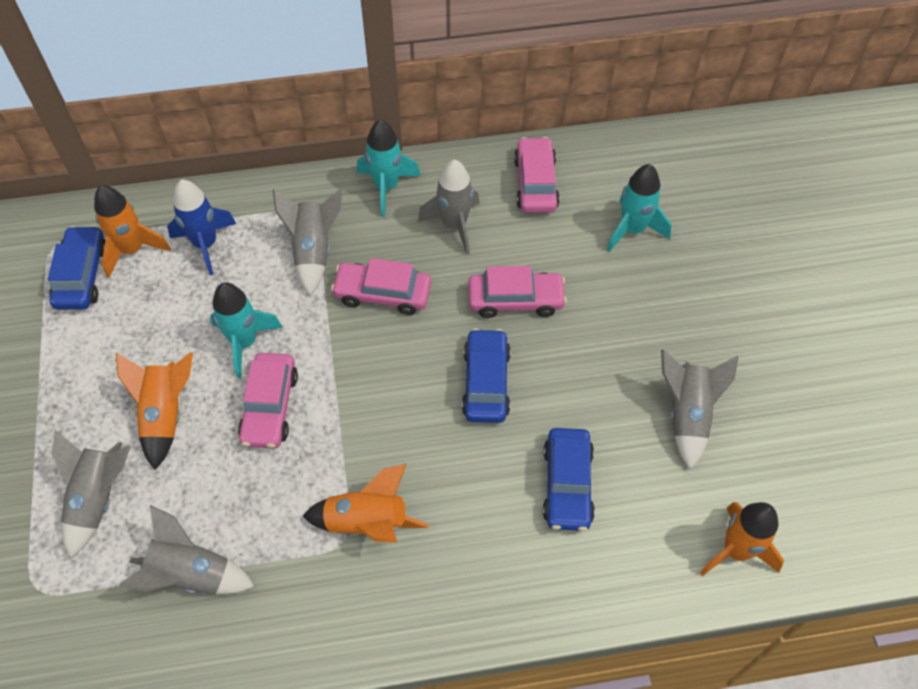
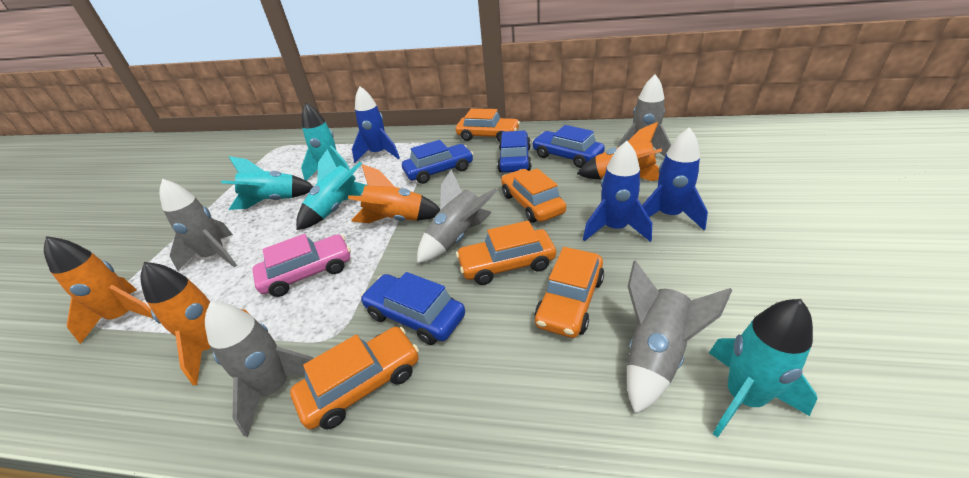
blue car: 3 -> 4
blue rocket: 1 -> 3
orange car: 0 -> 5
pink car: 4 -> 1
turquoise rocket: 3 -> 4

